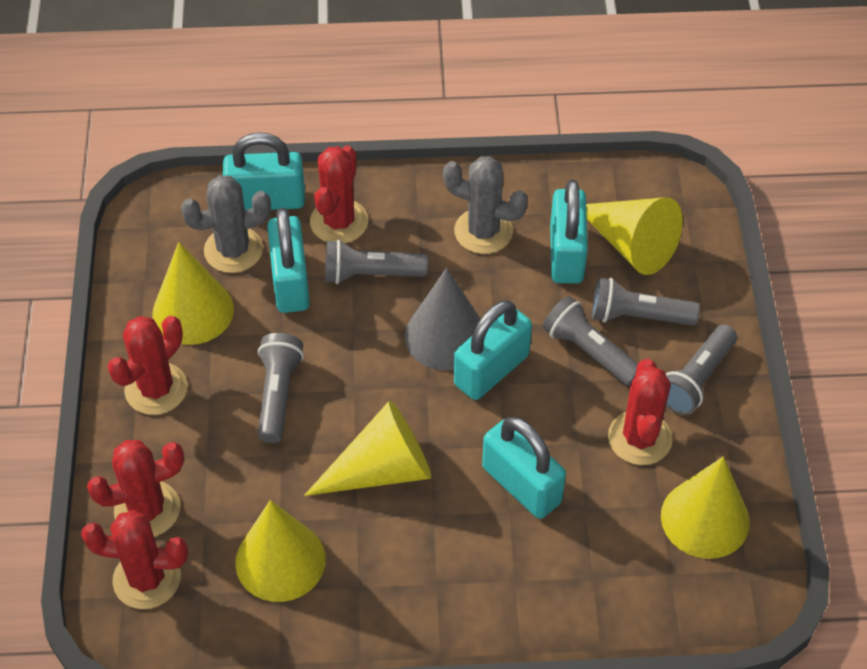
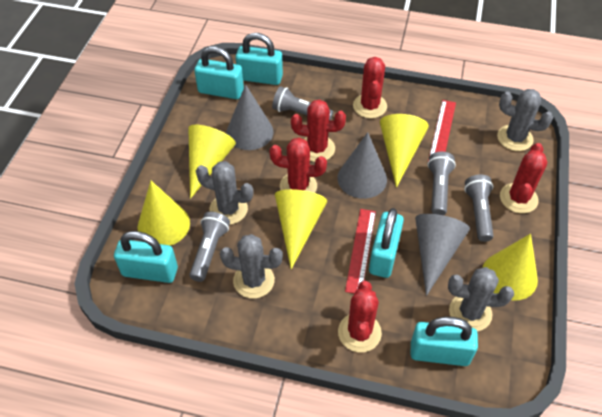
grey cactus: 2 -> 4
grey cone: 1 -> 3
grey flashlight: 5 -> 4
red ruler: 0 -> 2

